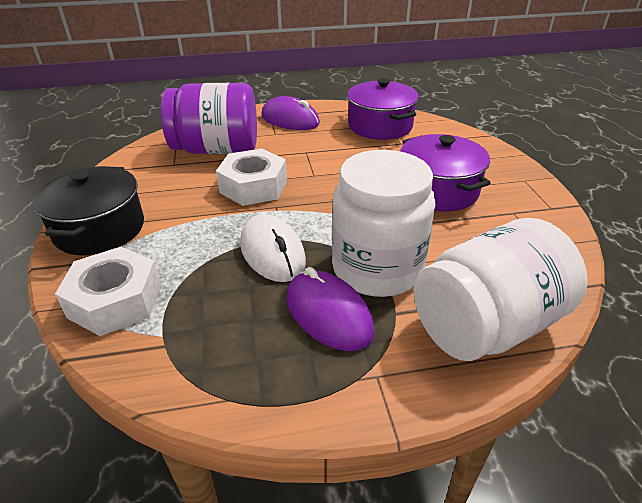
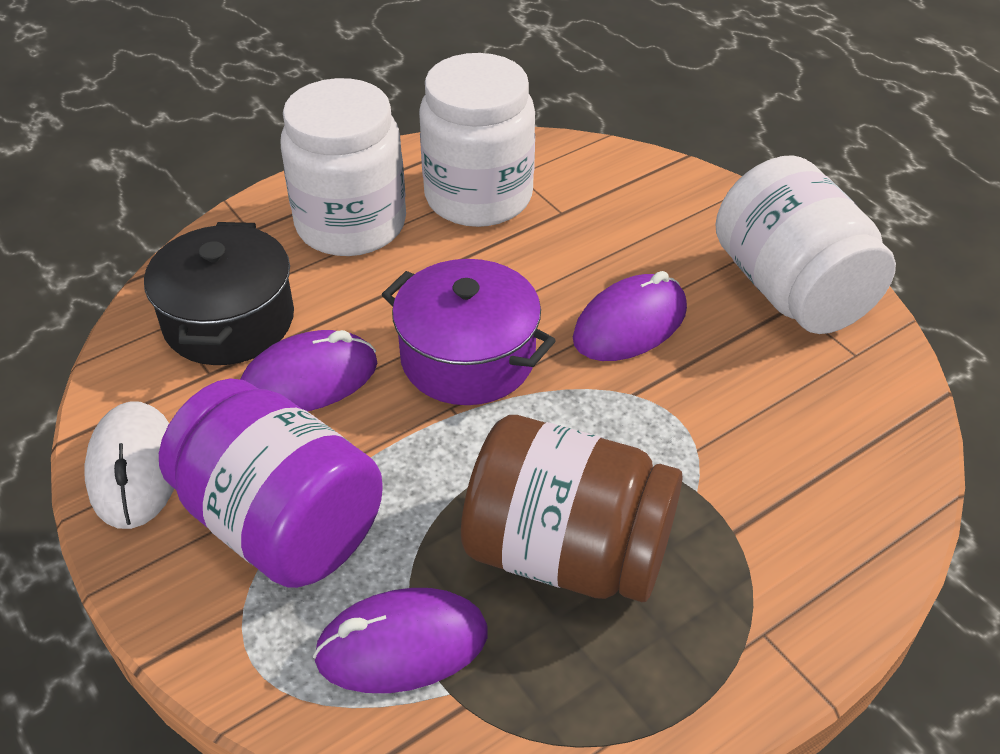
brown jar: 0 -> 1
purple mouse: 2 -> 3
purple pot: 2 -> 1
white jar: 2 -> 3
white nut: 2 -> 0

